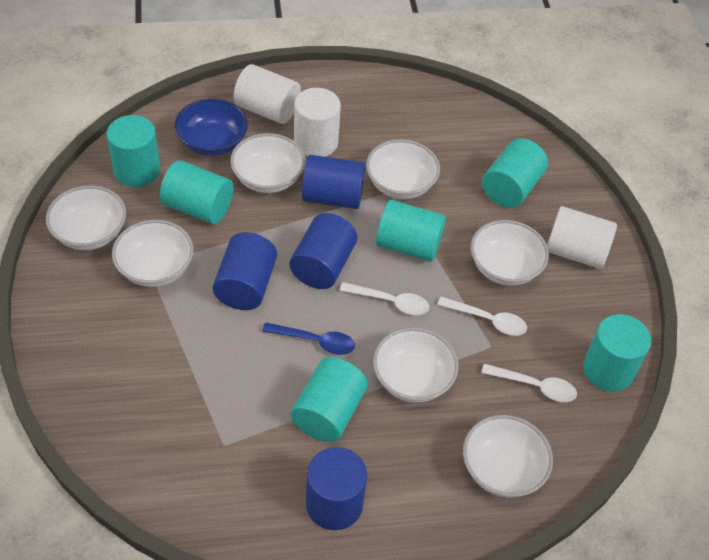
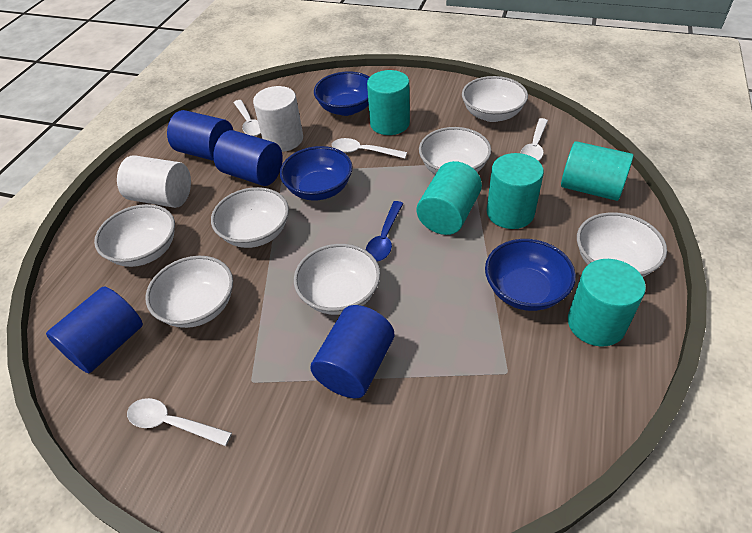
blue bowl: 1 -> 3
turquoise cylinder: 6 -> 5
white cylinder: 3 -> 2
white spoon: 3 -> 4

